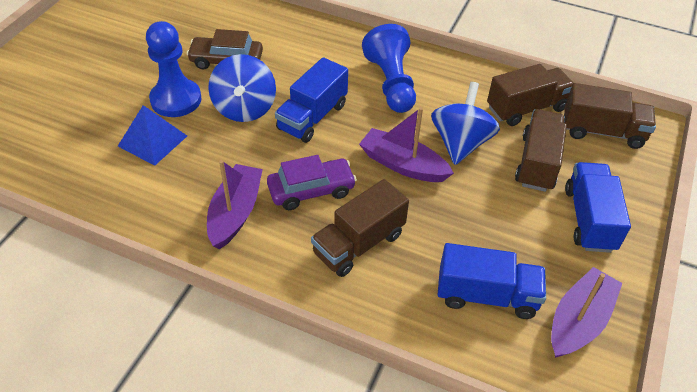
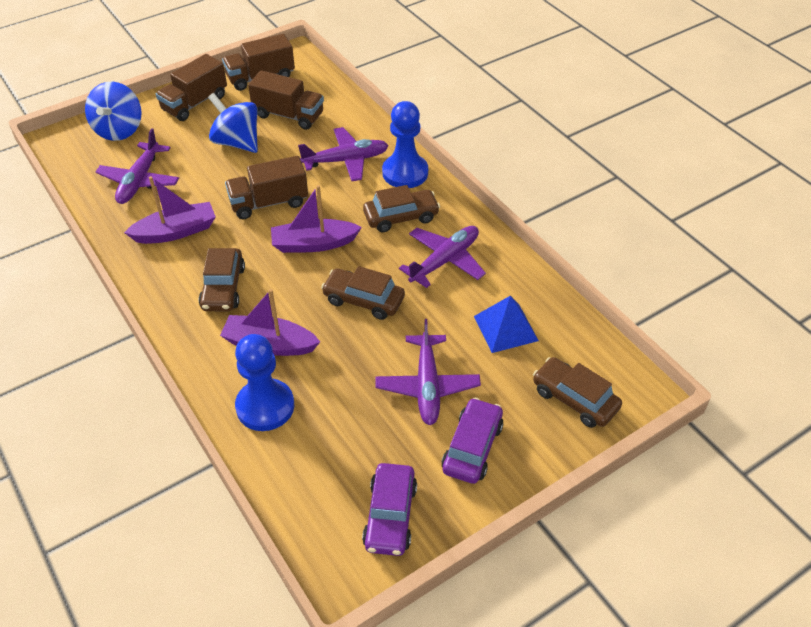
blue truck: 3 -> 0
brown car: 1 -> 4
purple car: 1 -> 2
purple plane: 0 -> 4

